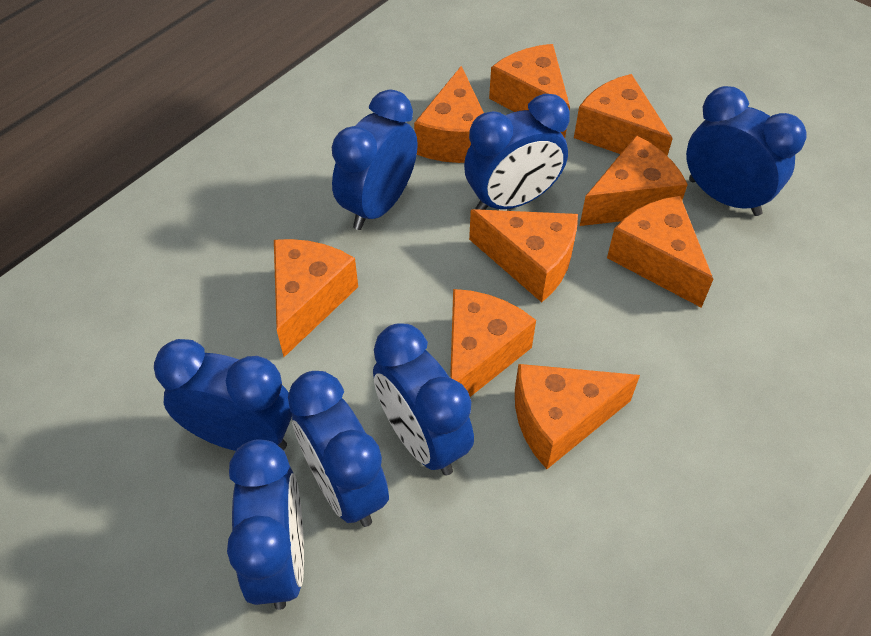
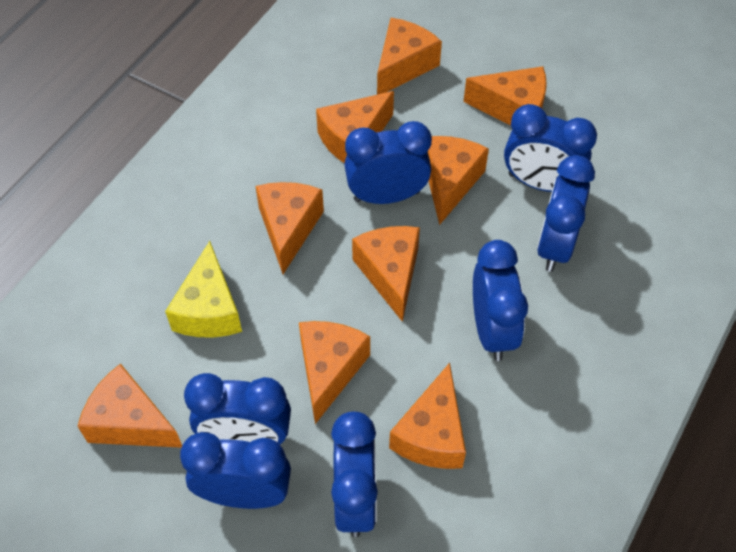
yellow cheese: 0 -> 1

